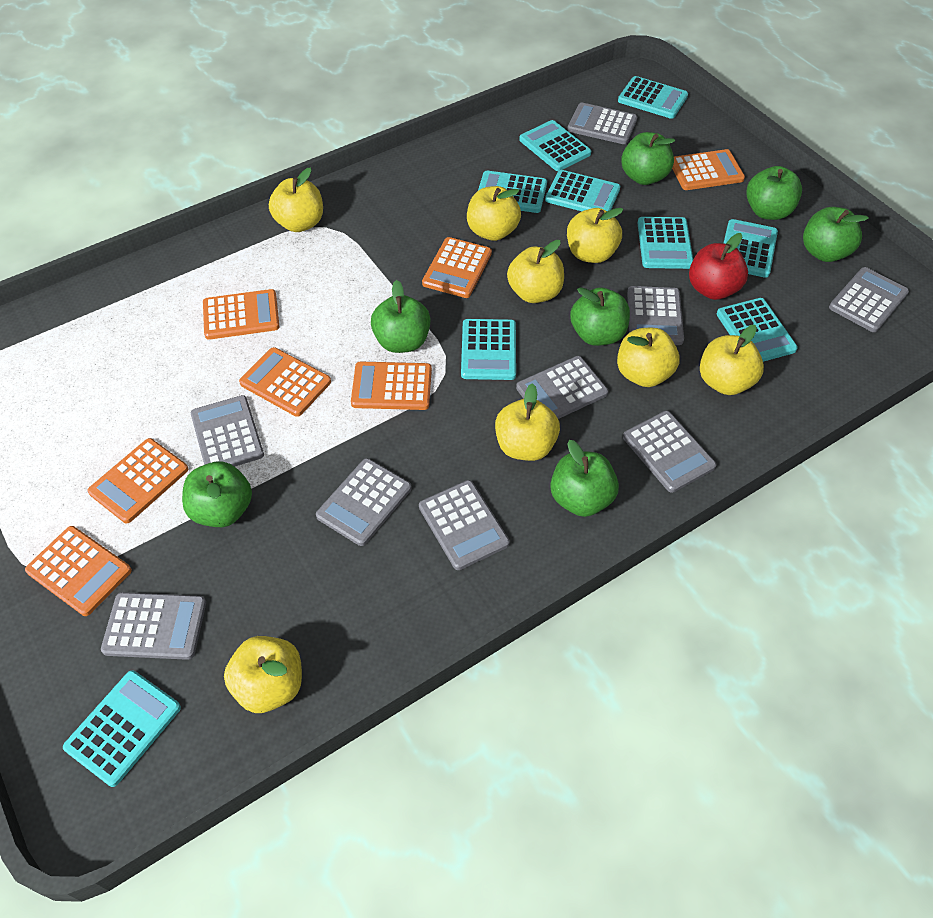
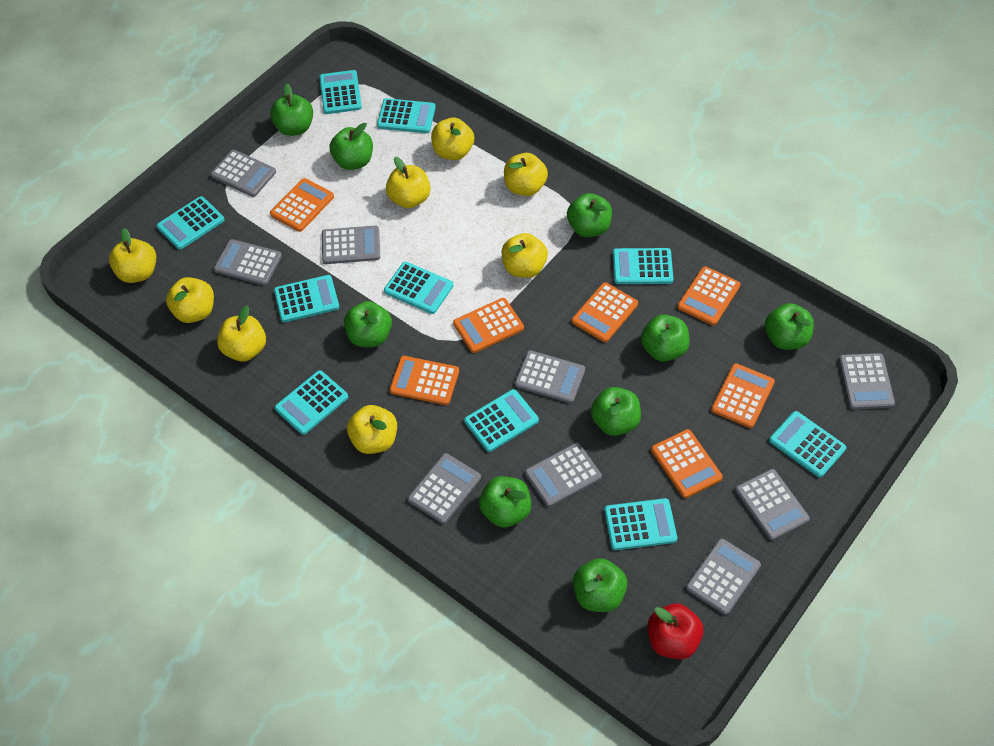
green apple: 7 -> 9
turquoise calculator: 9 -> 10

